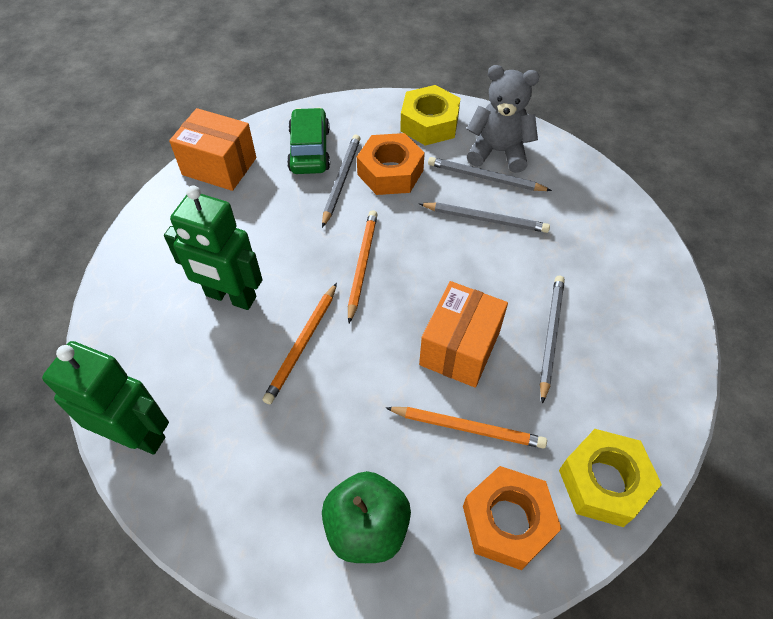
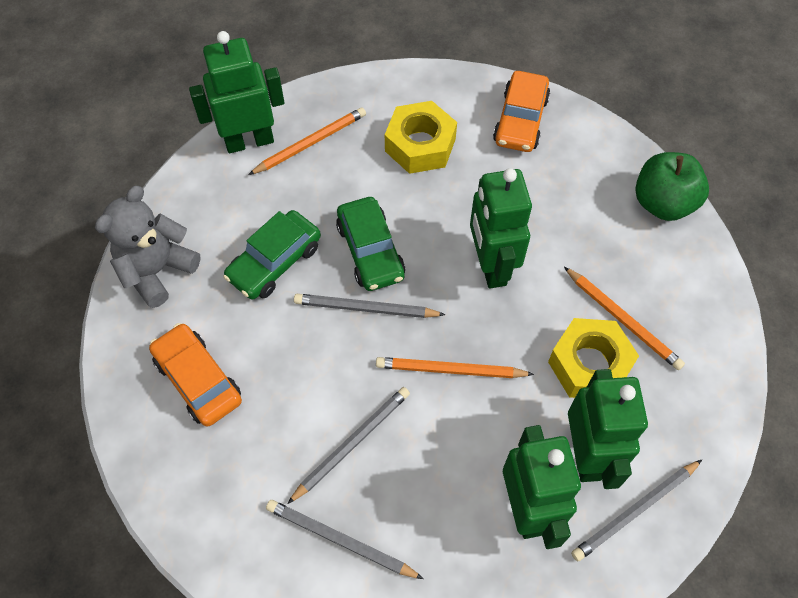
green car: 1 -> 2
green robot: 2 -> 4
orange box: 2 -> 0
orange car: 0 -> 2
orange nut: 2 -> 0

